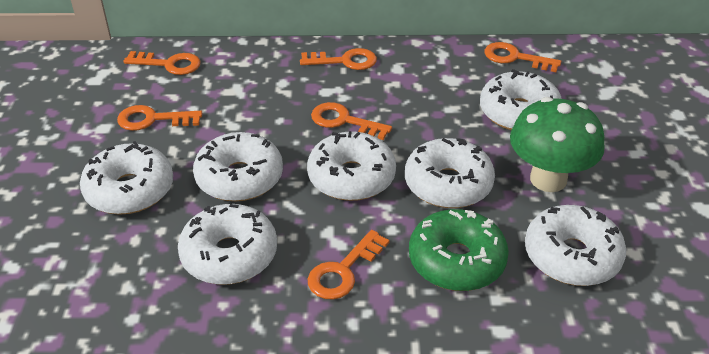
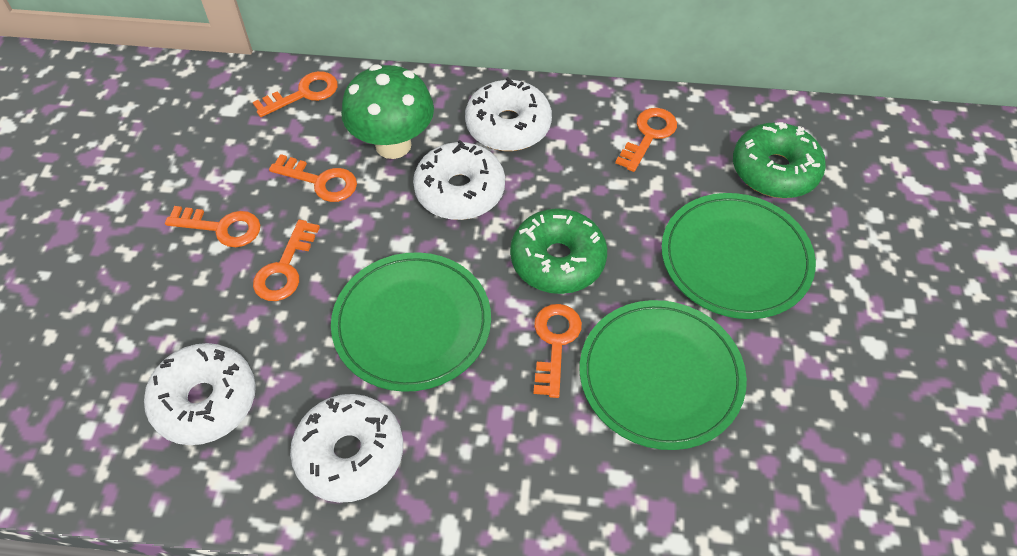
green donut: 1 -> 2
green plate: 0 -> 3
white donut: 7 -> 4

